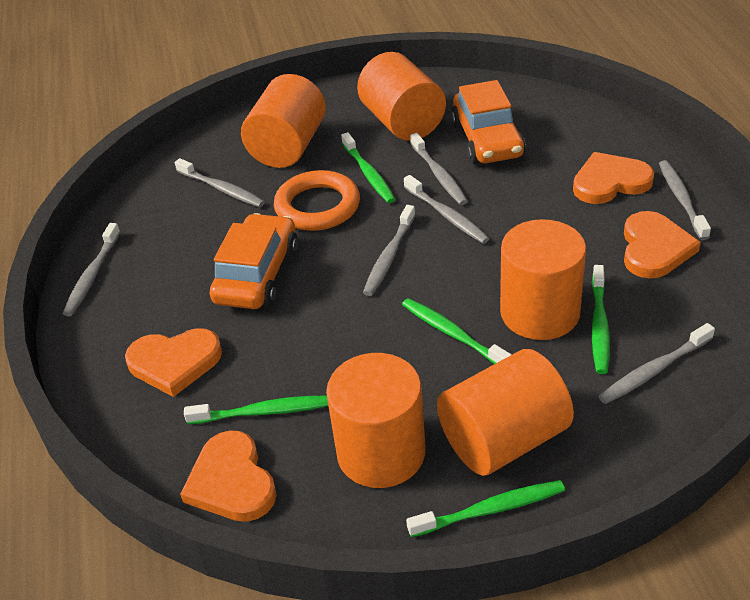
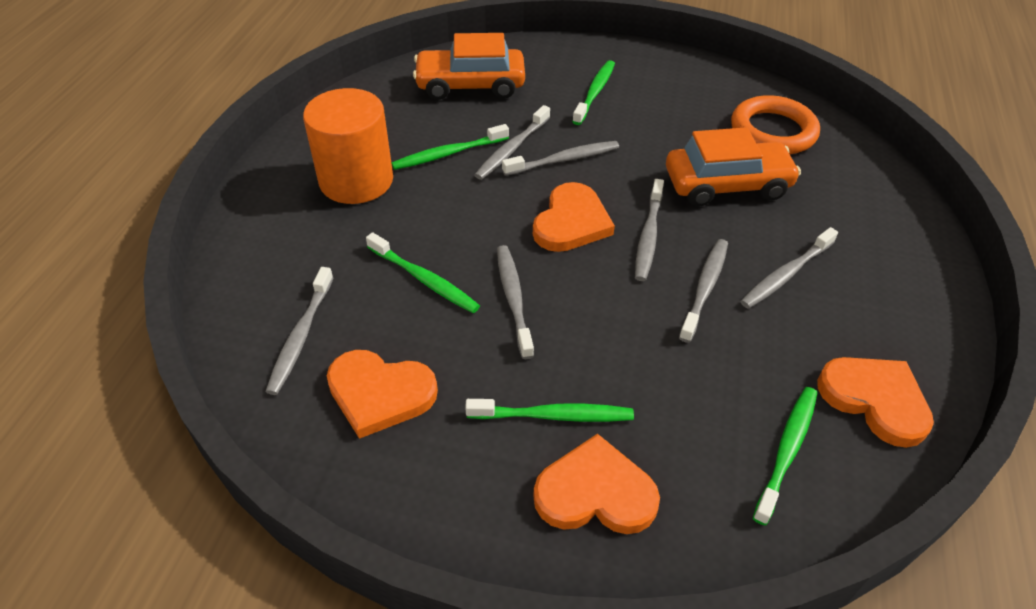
orange cylinder: 5 -> 1

